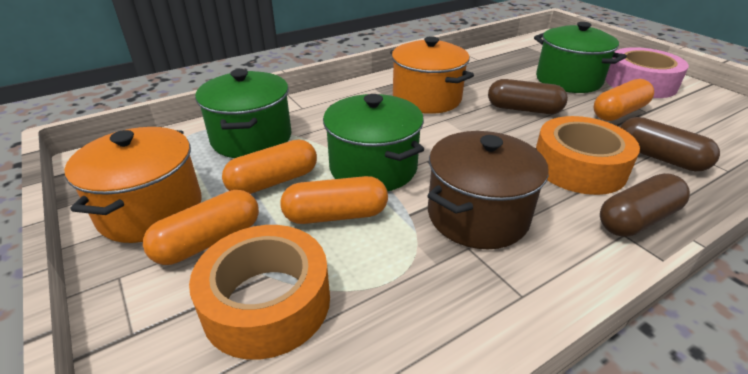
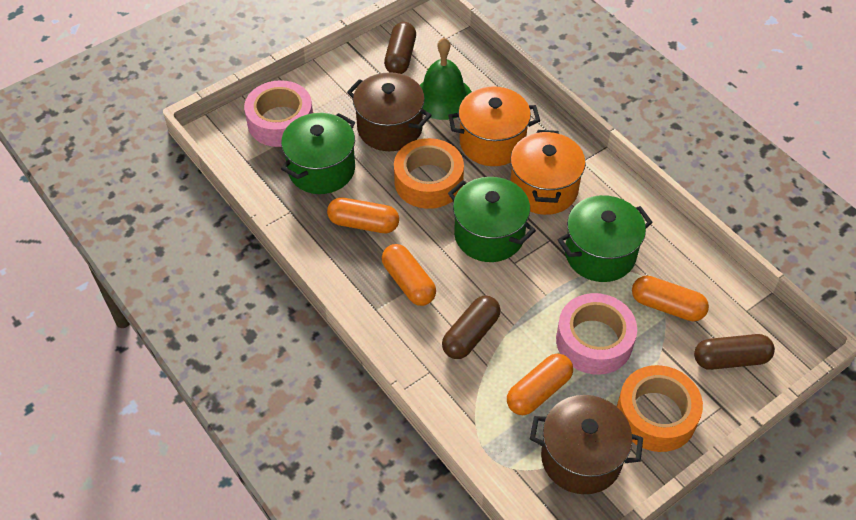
brown pot: 1 -> 2
green bell: 0 -> 1
pink tape: 1 -> 2

